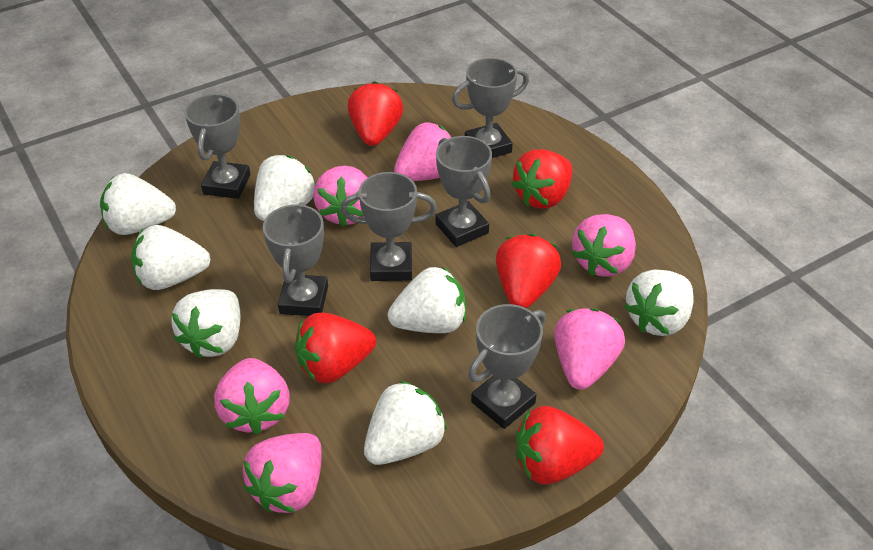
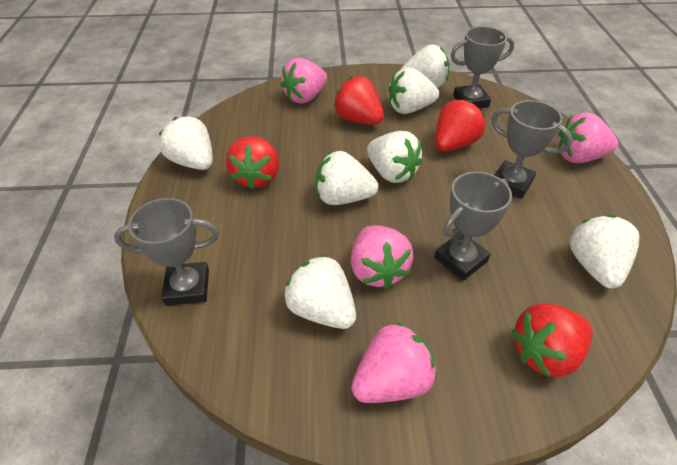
grey trophy: 6 -> 4
pink strawberry: 6 -> 4
red strawberry: 5 -> 4

